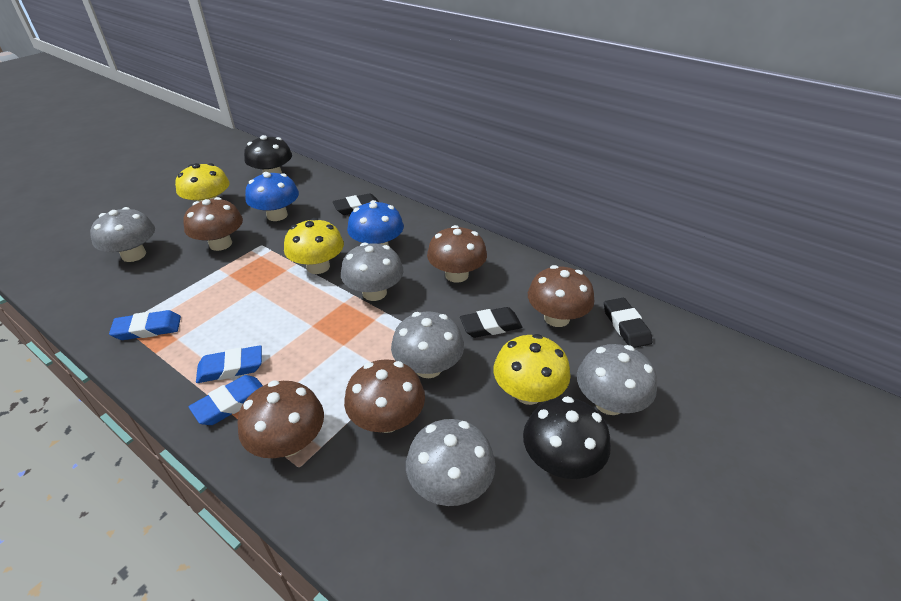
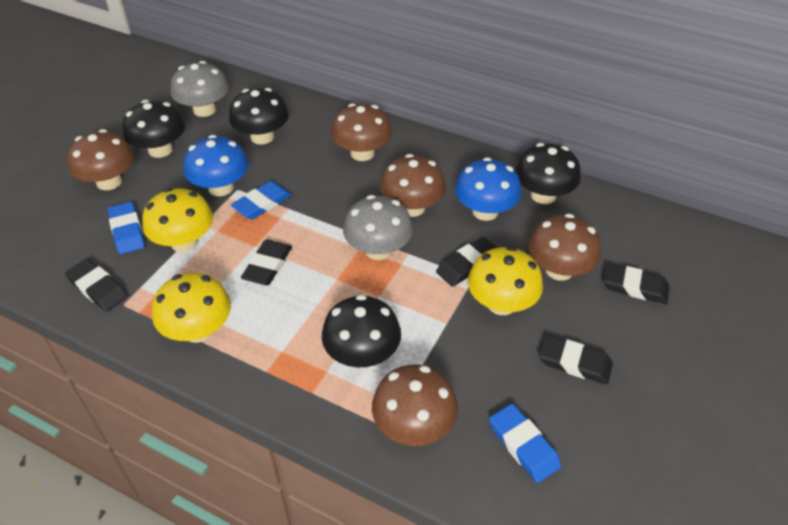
black eraser: 3 -> 5
black mushroom: 2 -> 4
grey mushroom: 5 -> 2

